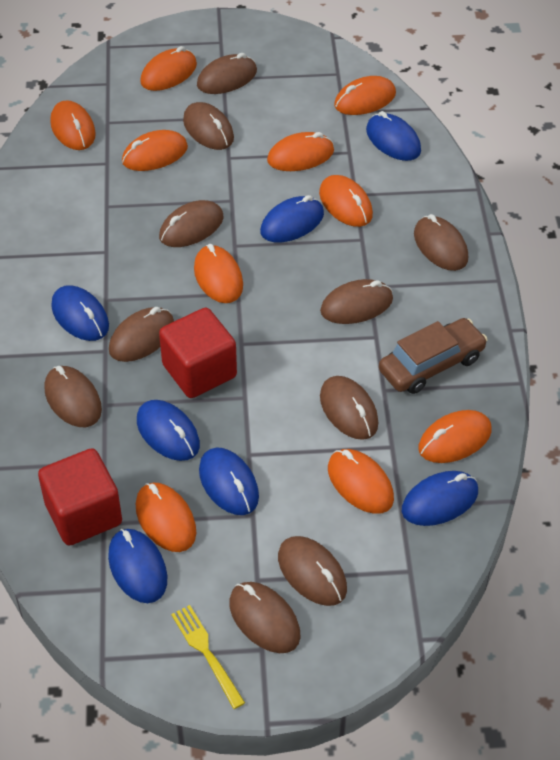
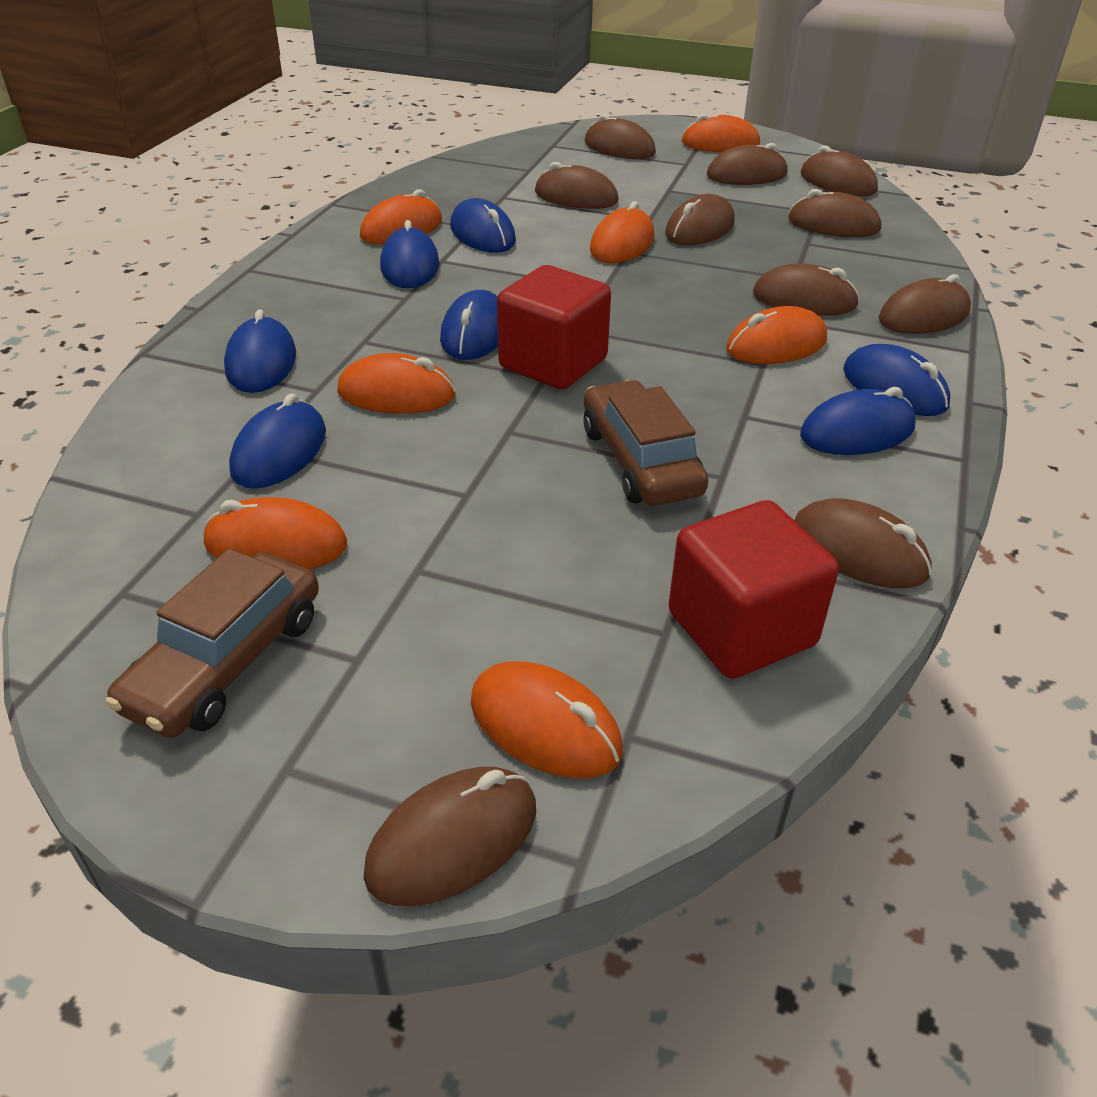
brown car: 1 -> 2
orange mouse: 10 -> 7
yellow fork: 1 -> 0

